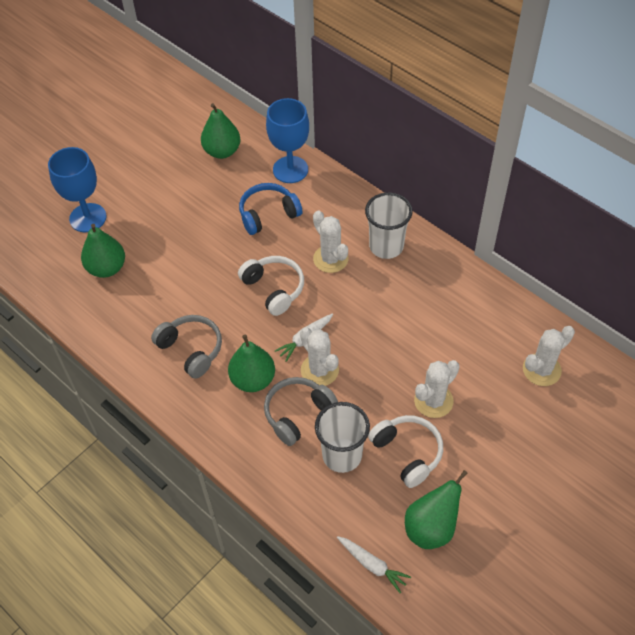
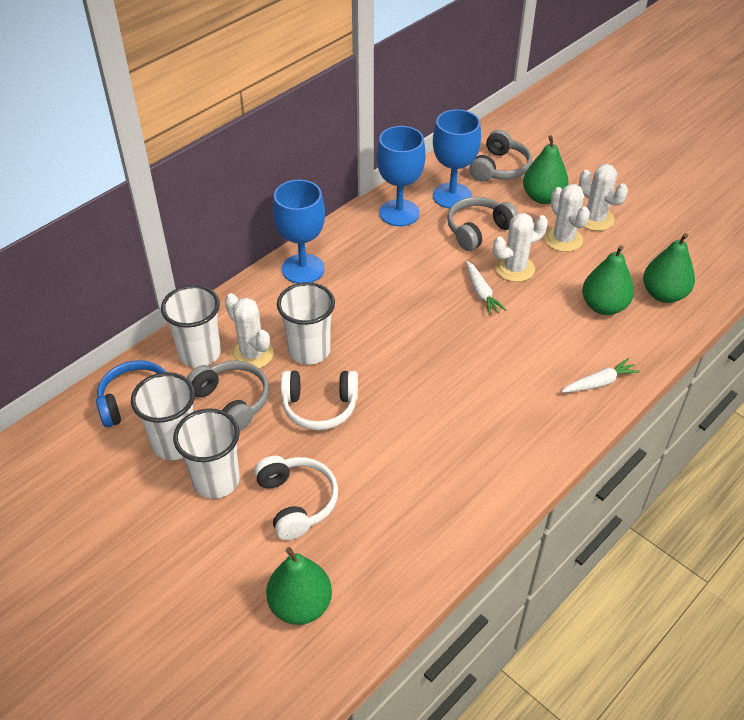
blue goblet: 2 -> 3
grey headphones: 2 -> 3
white cup: 2 -> 4

